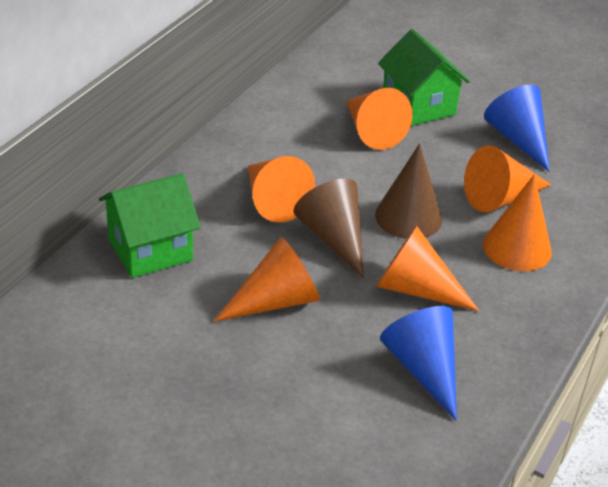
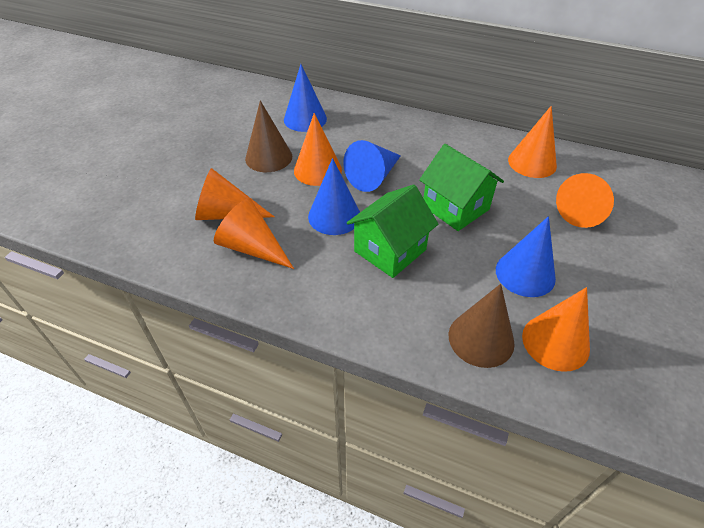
blue cone: 2 -> 4

